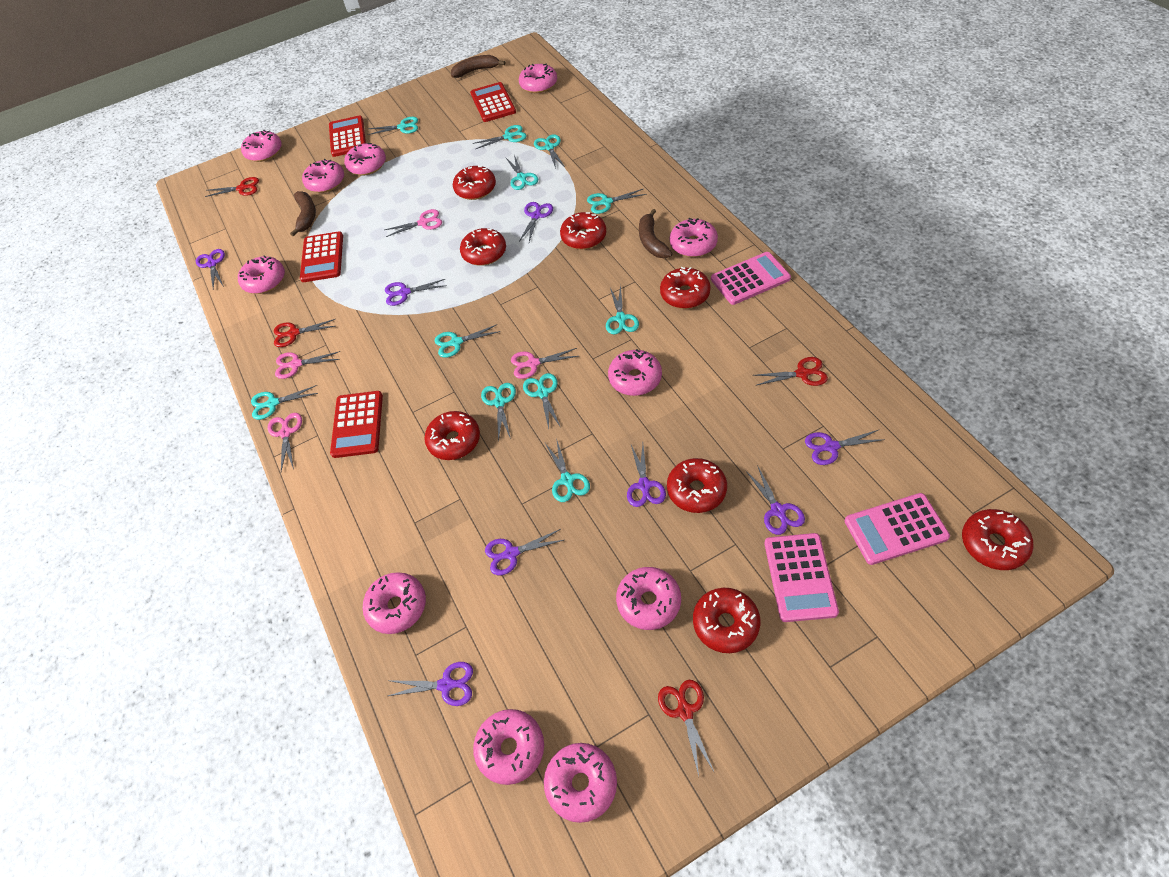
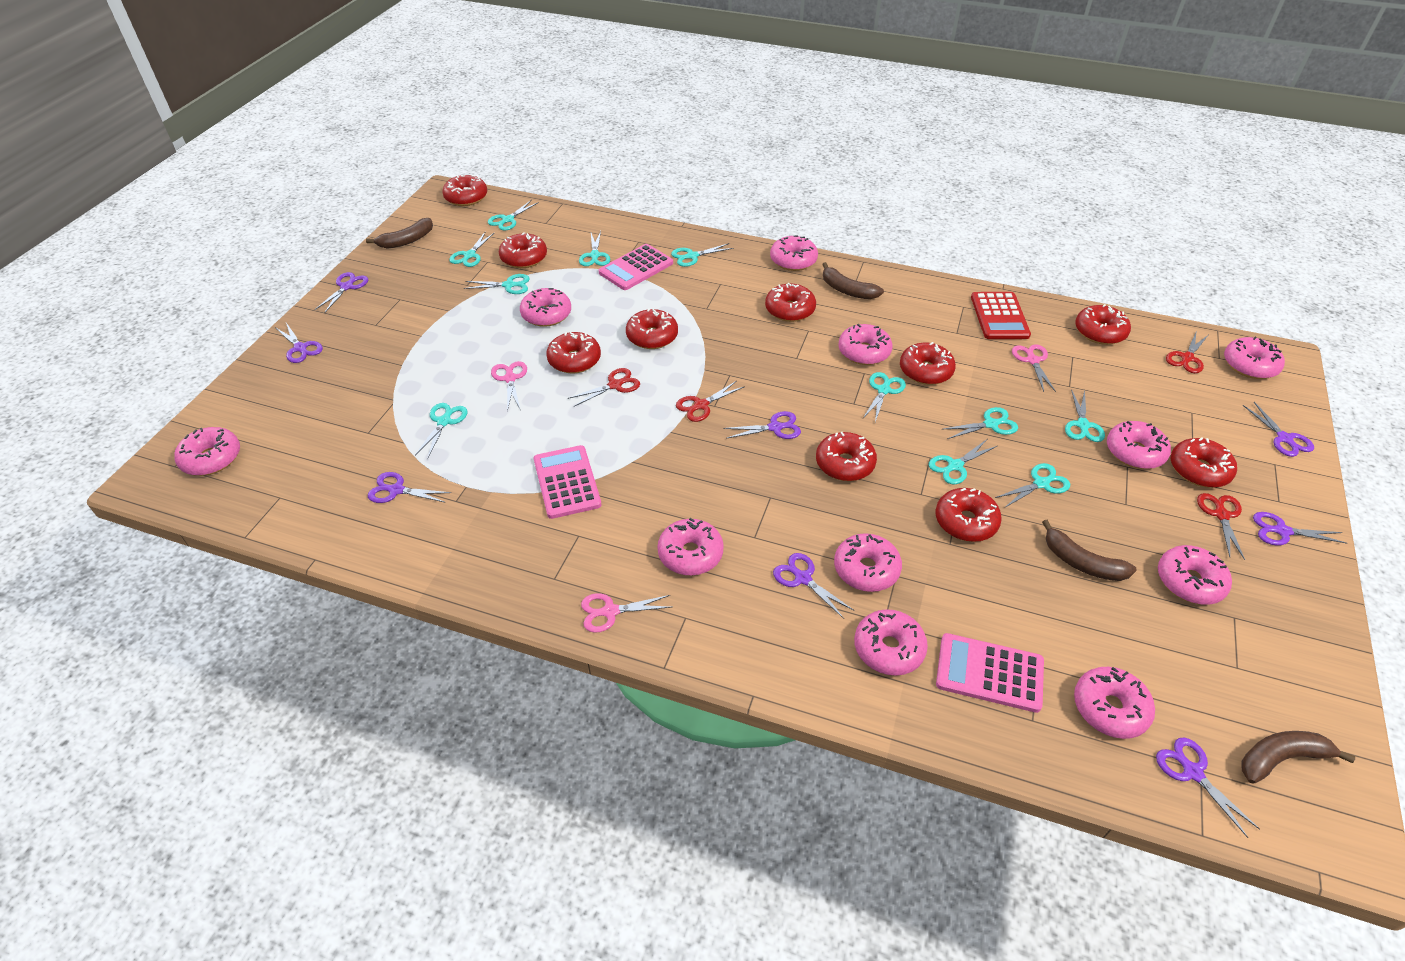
brown banana: 3 -> 4
pink scissors: 4 -> 3
red calculator: 4 -> 1
red donut: 8 -> 10

